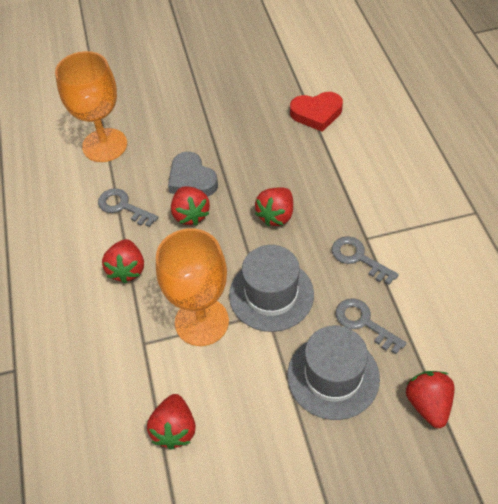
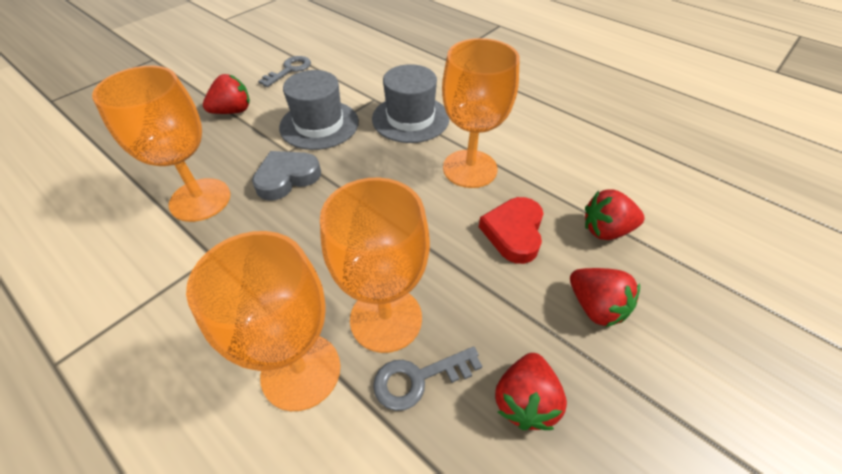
grey key: 3 -> 2
orange goblet: 2 -> 4
red strawberry: 5 -> 4

